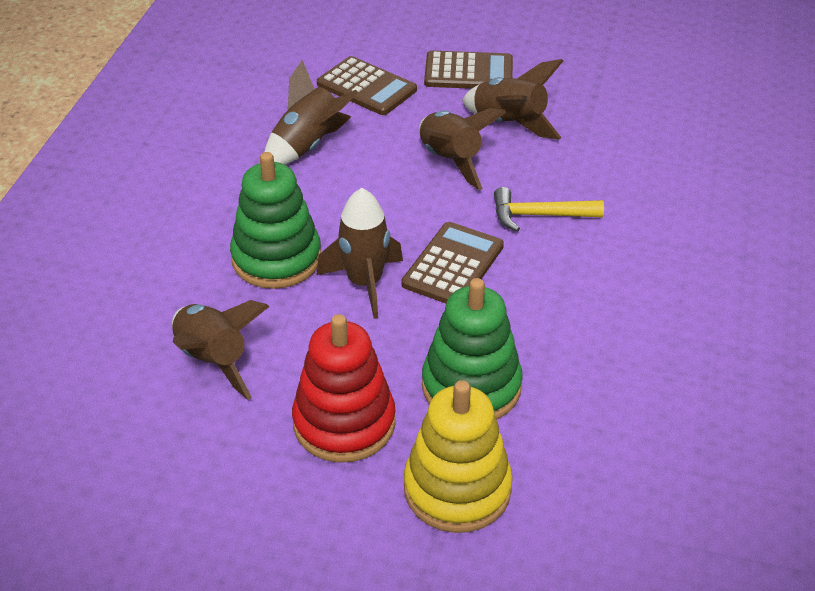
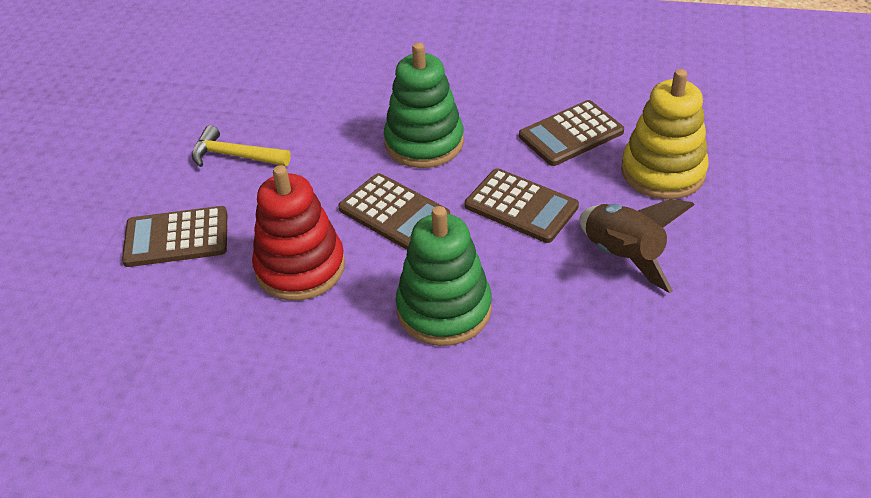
brown calculator: 3 -> 4
brown rocket: 5 -> 1

